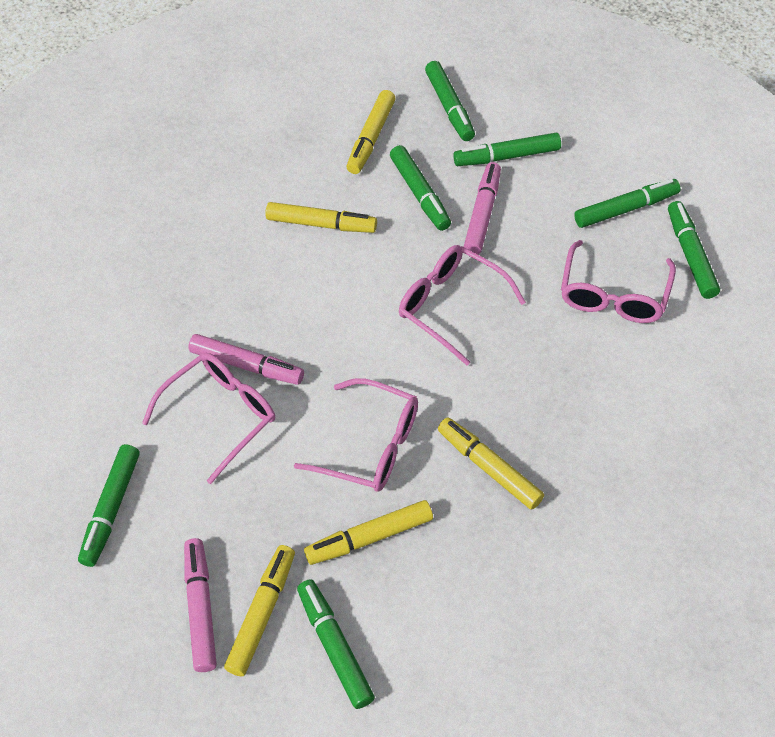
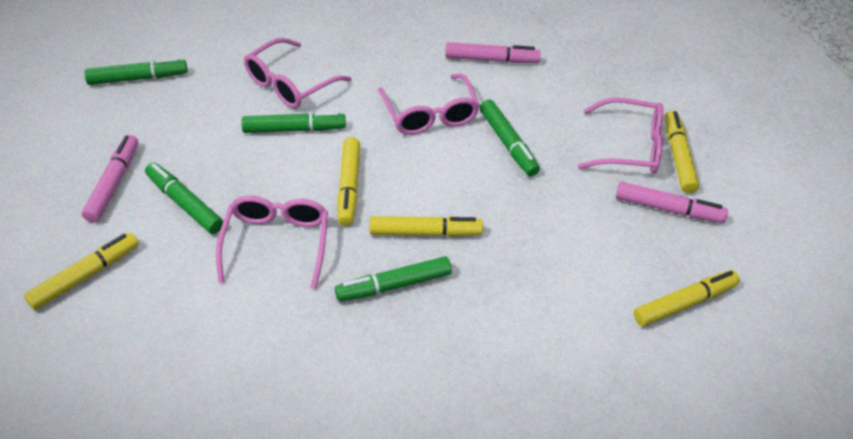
green marker: 7 -> 5

